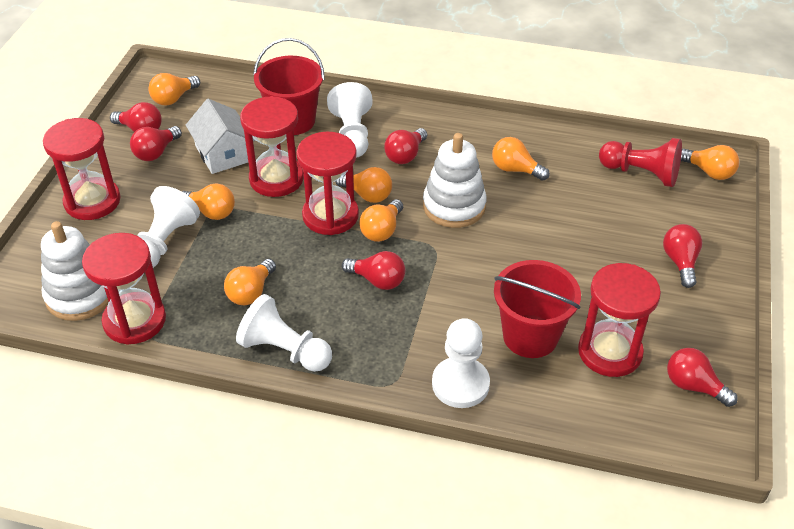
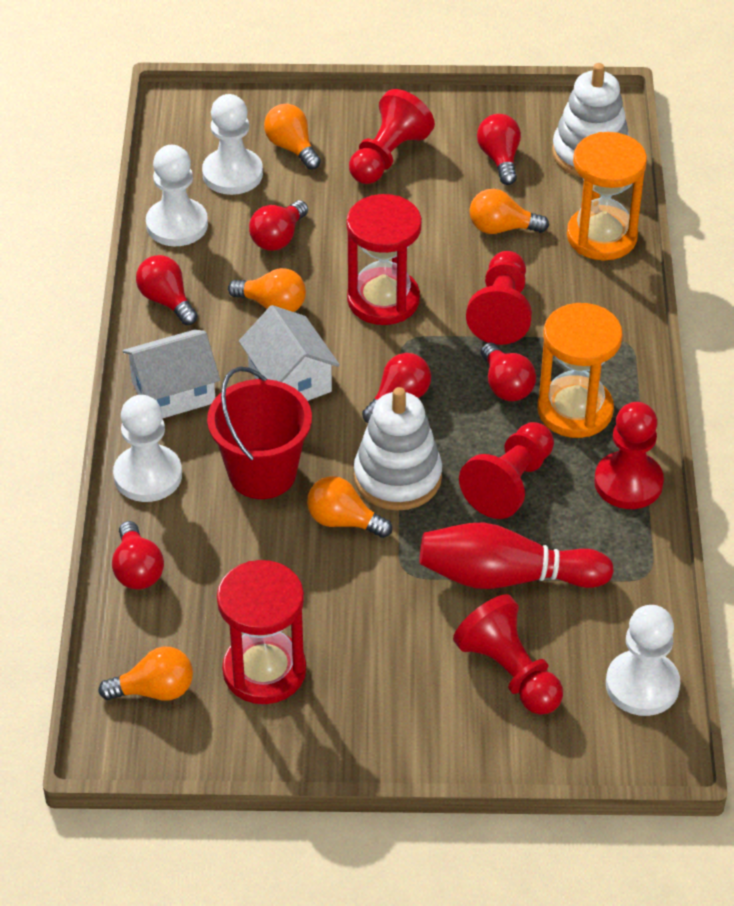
orange hourglass: 0 -> 2
orange light bulb: 7 -> 5
red bowling pin: 0 -> 1
red bucket: 2 -> 1
red hourglass: 5 -> 2
red pawn: 1 -> 5
white house: 1 -> 2

